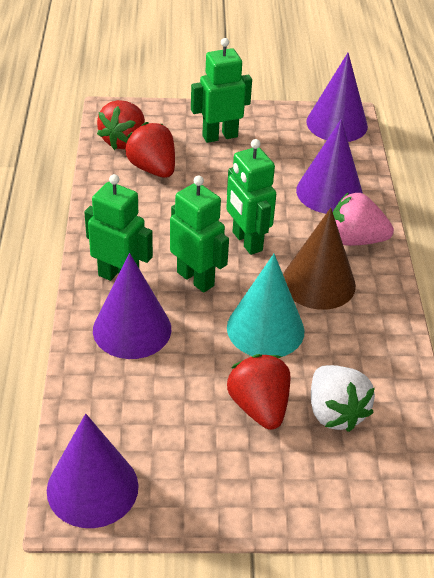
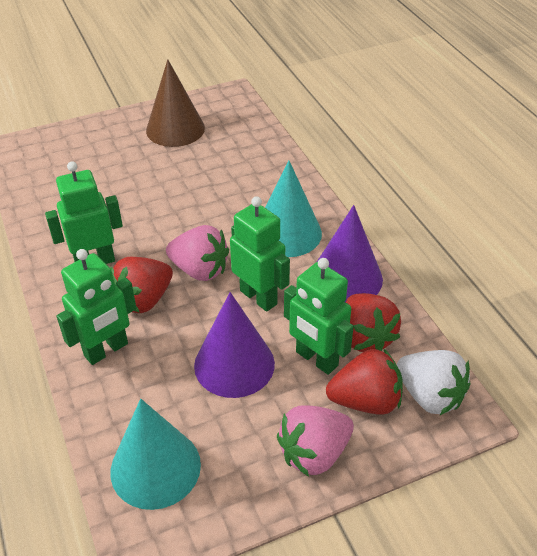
pink strawberry: 1 -> 2
purple cone: 4 -> 2
turquoise cone: 1 -> 2

